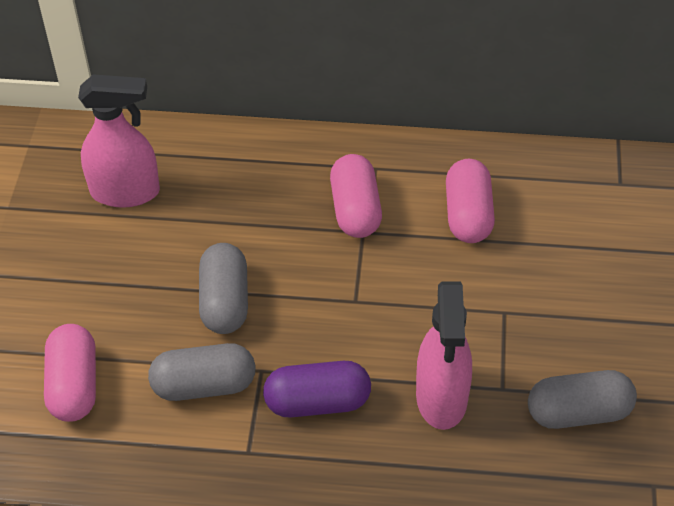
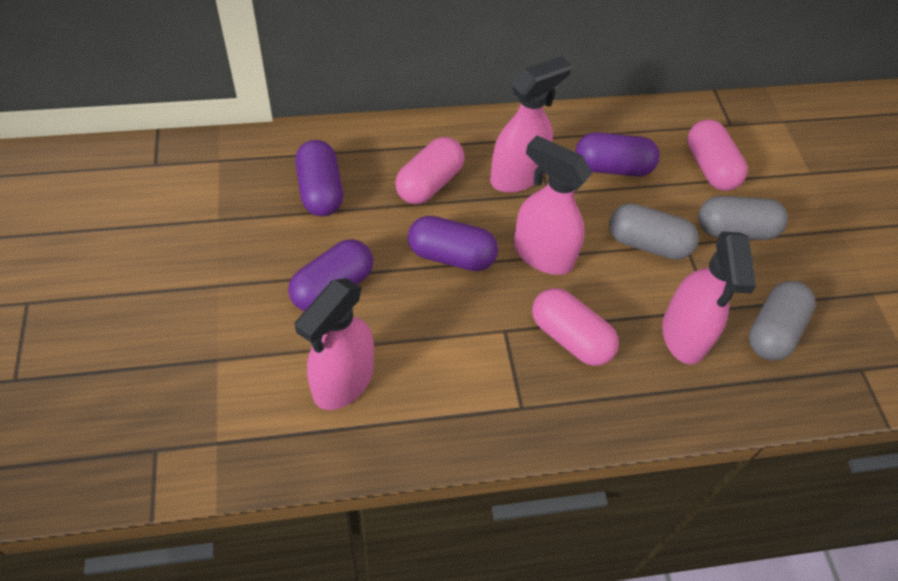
pink spray bottle: 2 -> 4
purple capsule: 1 -> 4

